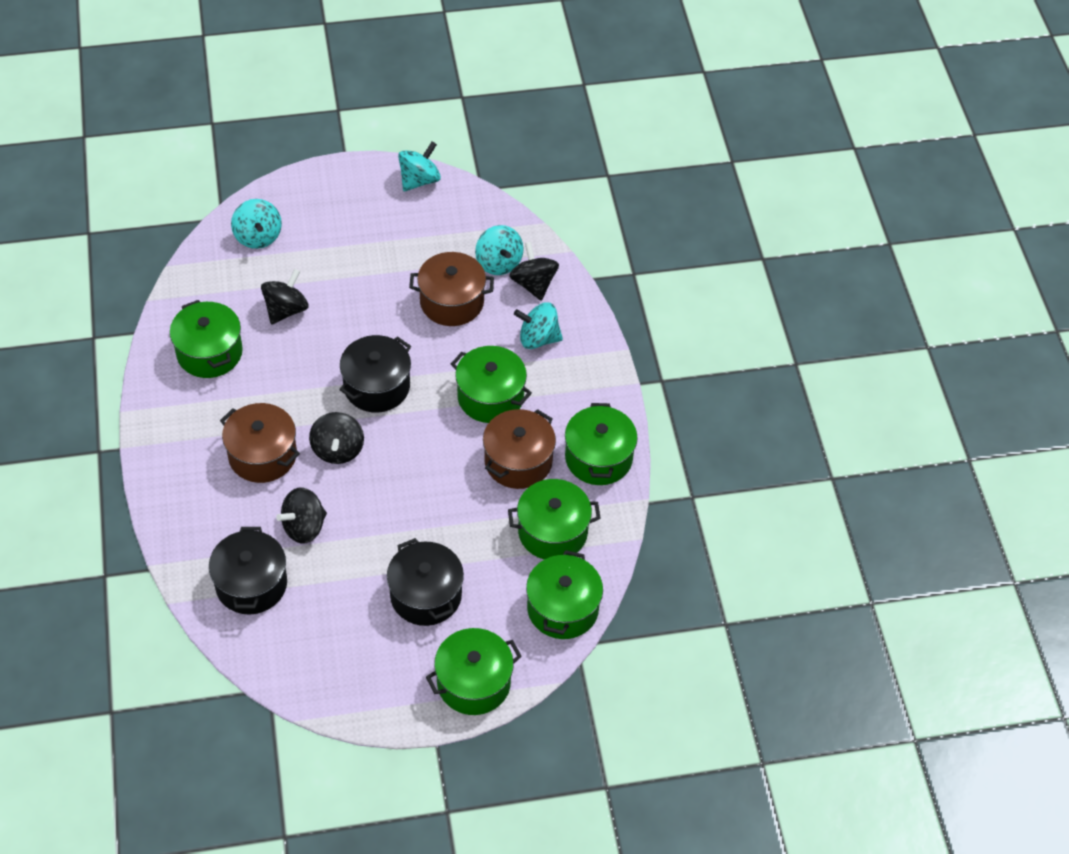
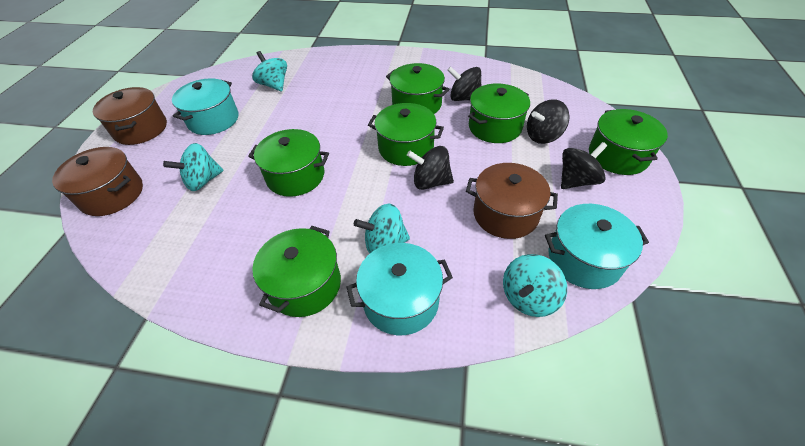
black pot: 3 -> 0
turquoise pot: 0 -> 3

